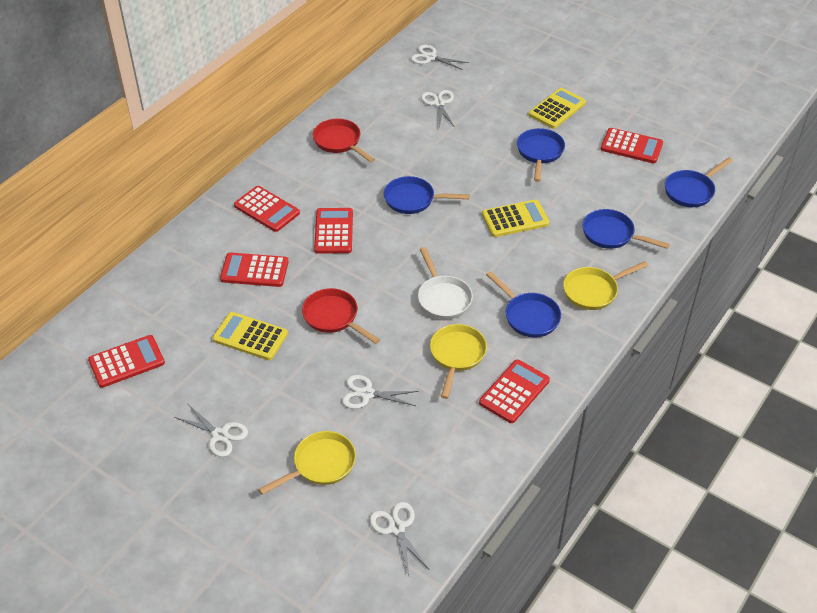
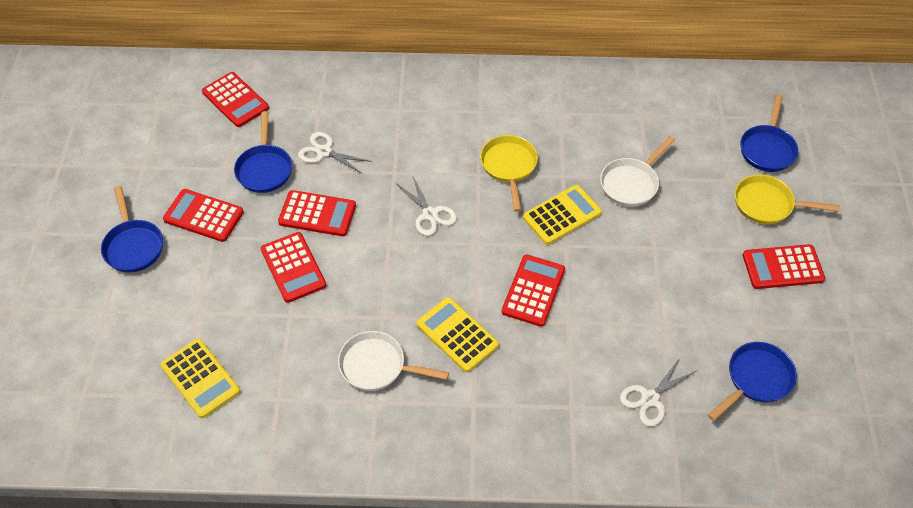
blue pan: 5 -> 4
red pan: 2 -> 0
white pan: 1 -> 2
white scissors: 5 -> 3
yellow pan: 3 -> 2

